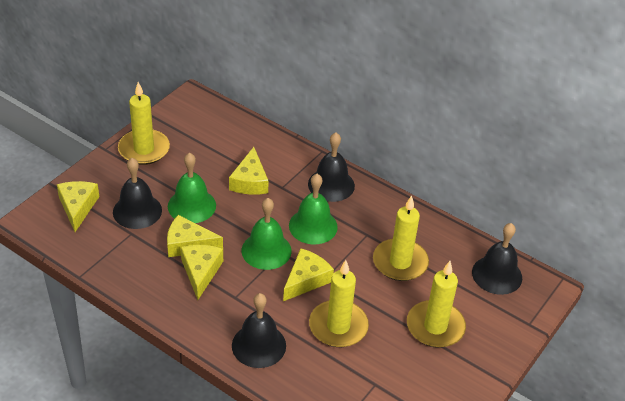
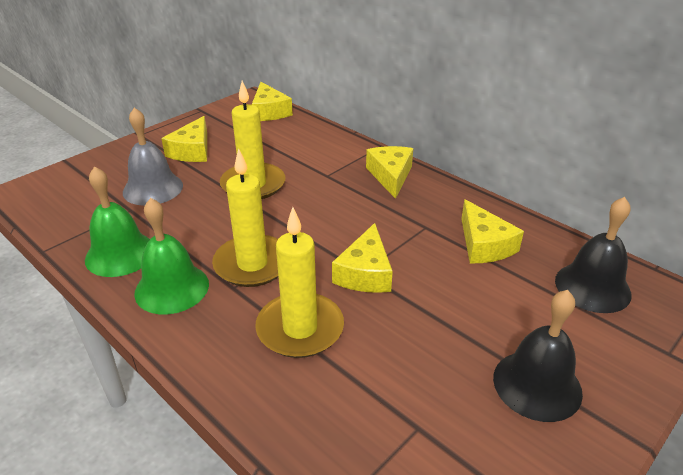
black bell: 4 -> 2
green bell: 3 -> 2
grey bell: 0 -> 1
yellow candle: 4 -> 3

